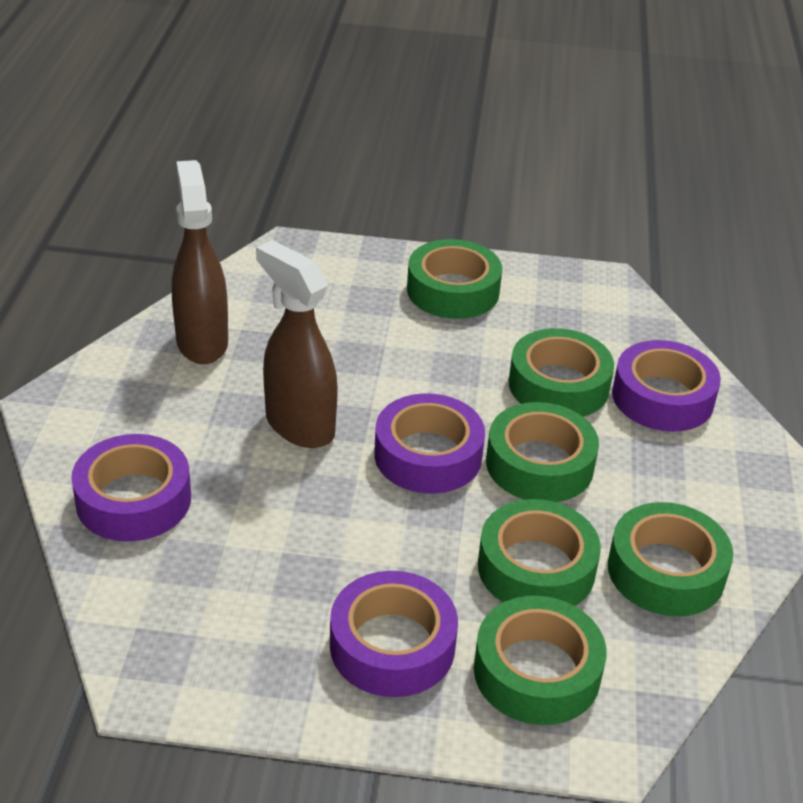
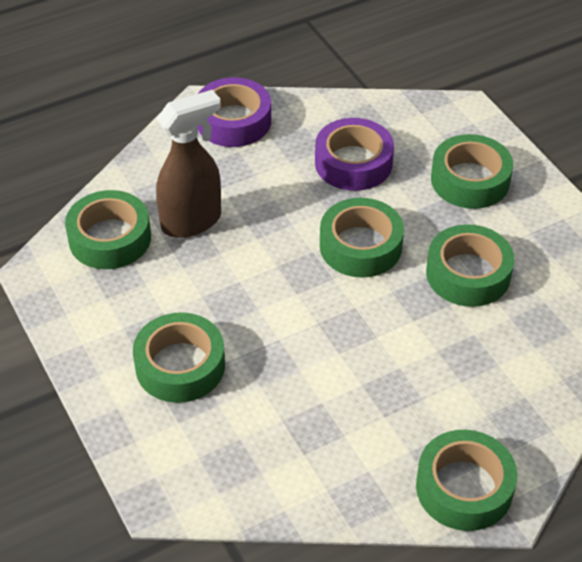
brown spray bottle: 2 -> 1
purple tape: 4 -> 2

